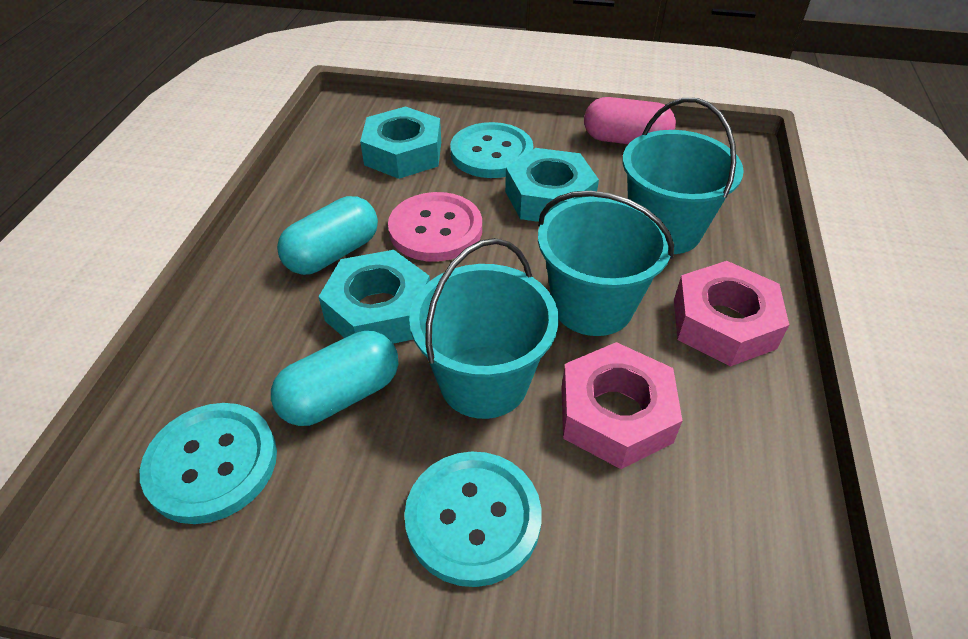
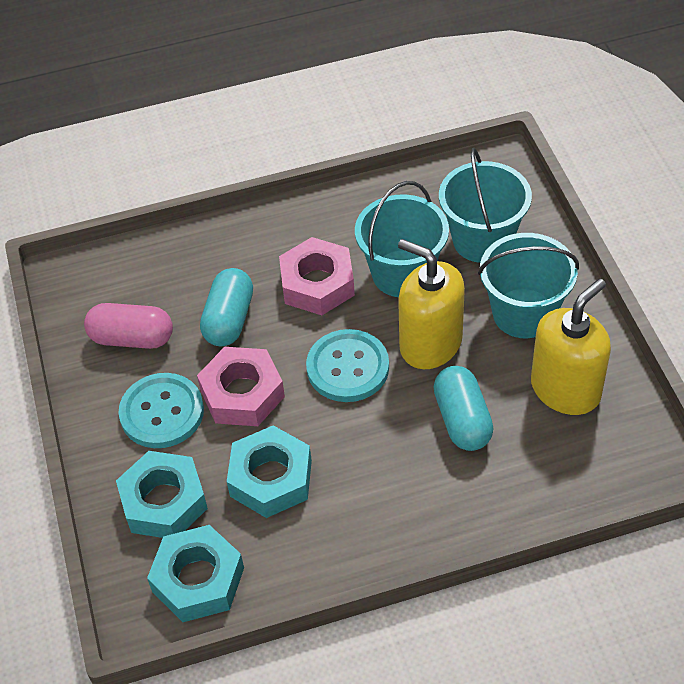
pink button: 1 -> 0
turquoise button: 3 -> 2
yellow soap dispenser: 0 -> 2

